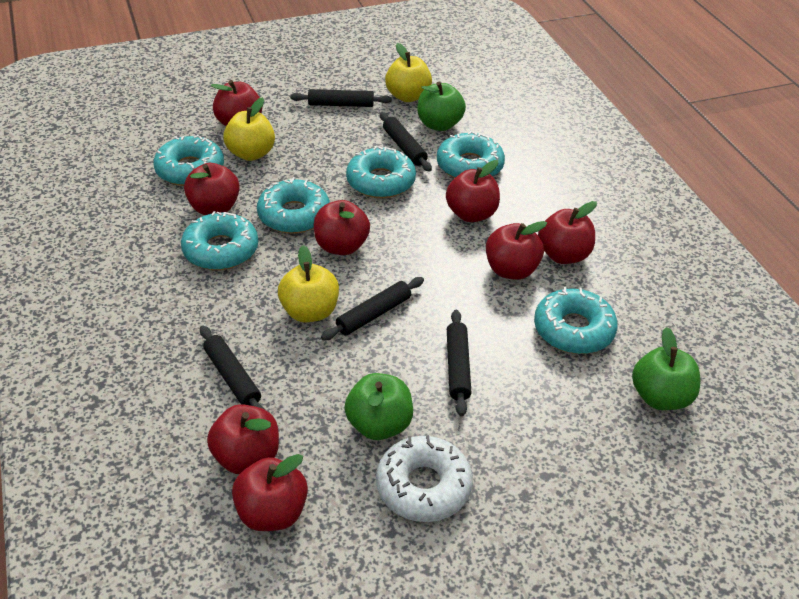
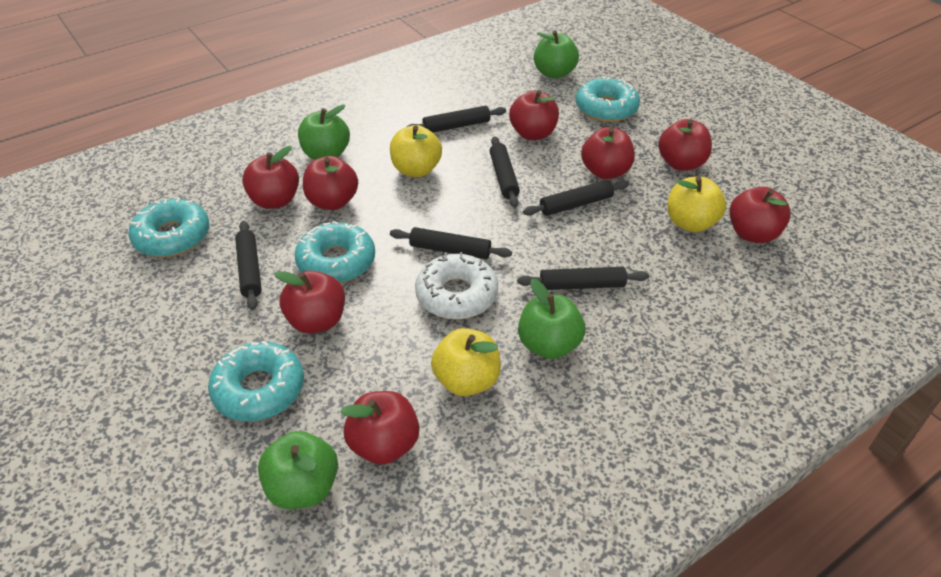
black rolling pin: 5 -> 6
green apple: 3 -> 4
turquoise donut: 6 -> 4

